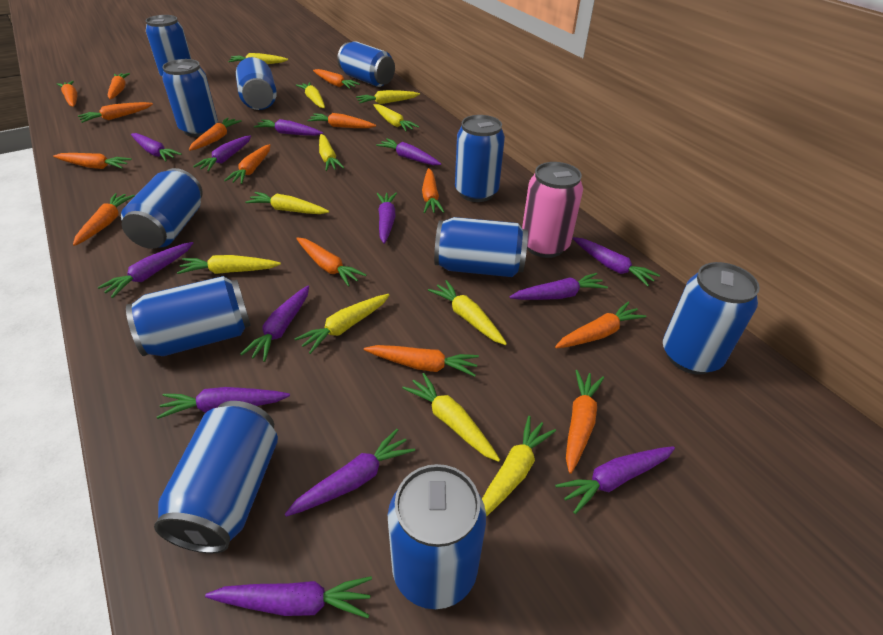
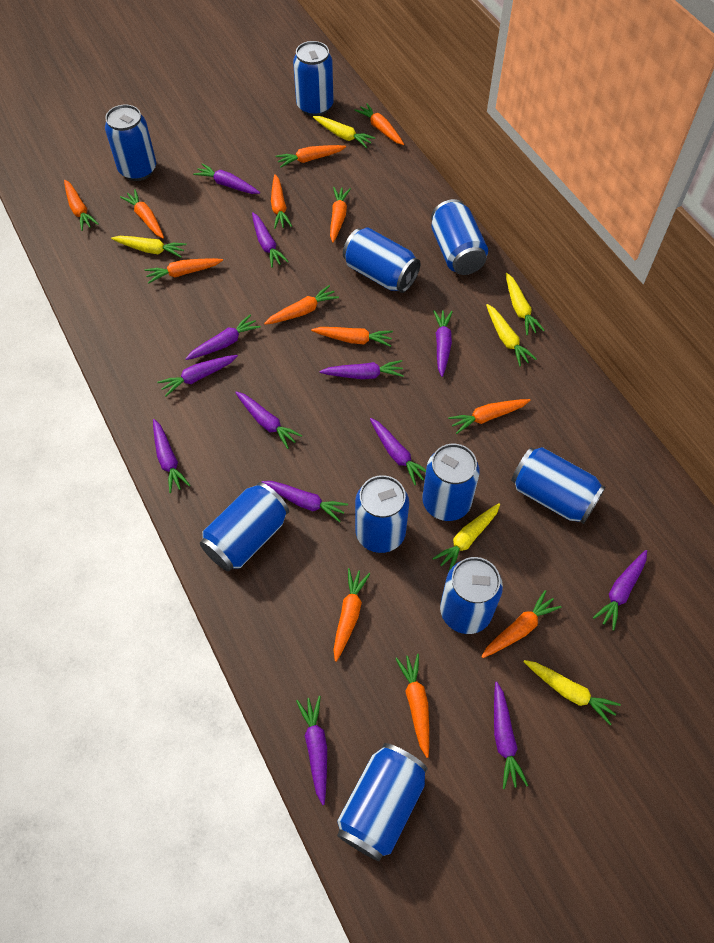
blue can: 11 -> 10
orange carrot: 14 -> 13
pink can: 1 -> 0
yellow carrot: 11 -> 6

